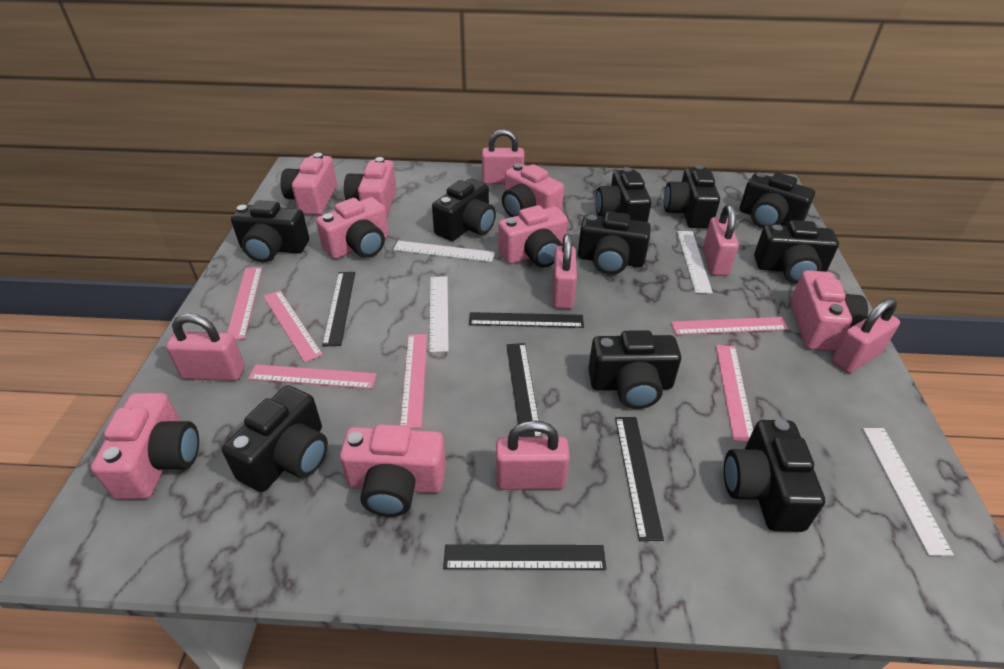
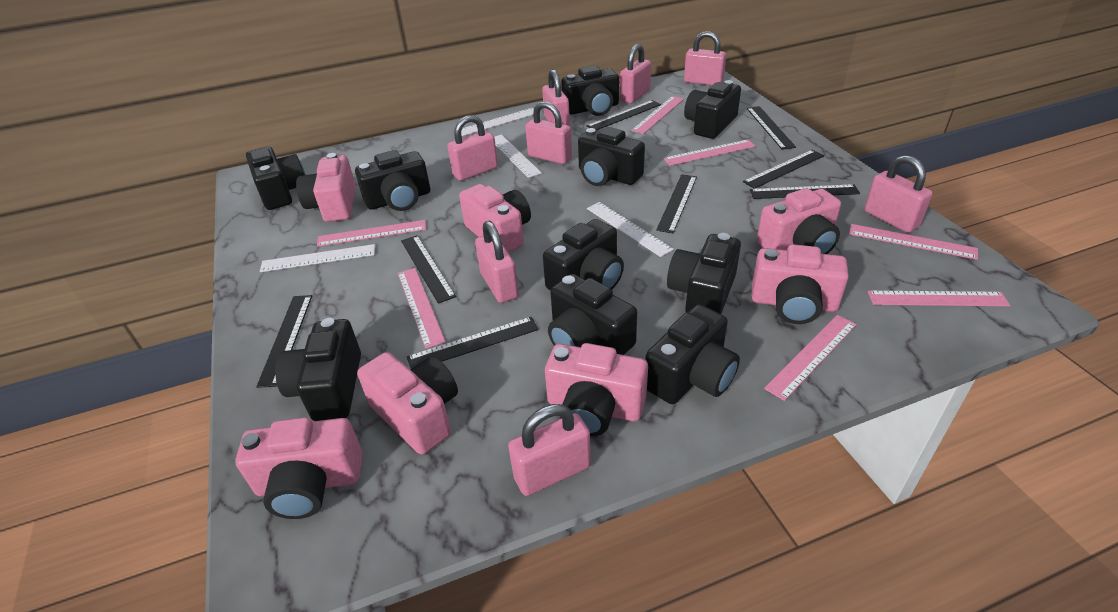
black ruler: 5 -> 8
pink camera: 8 -> 7
pink padlock: 6 -> 8
pink ruler: 6 -> 7

